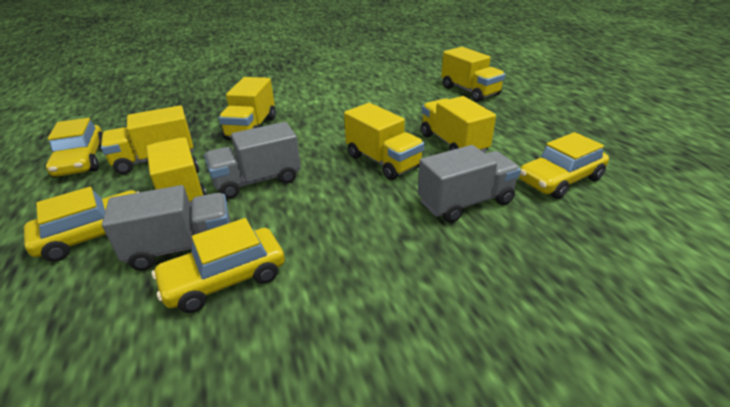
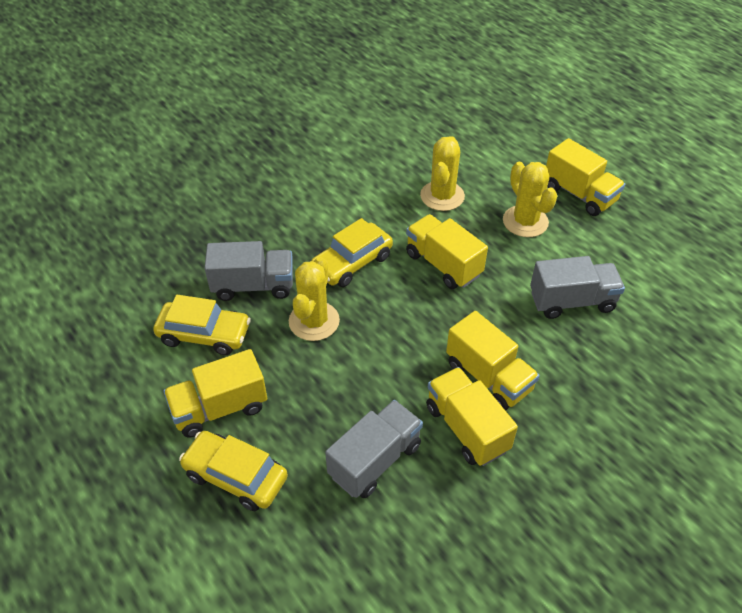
yellow cactus: 0 -> 3
yellow car: 4 -> 3
yellow truck: 6 -> 5

